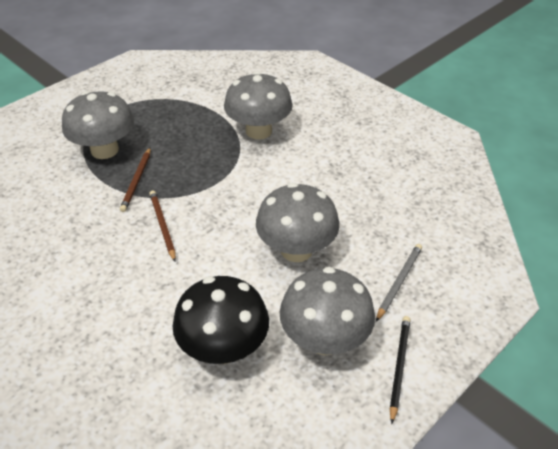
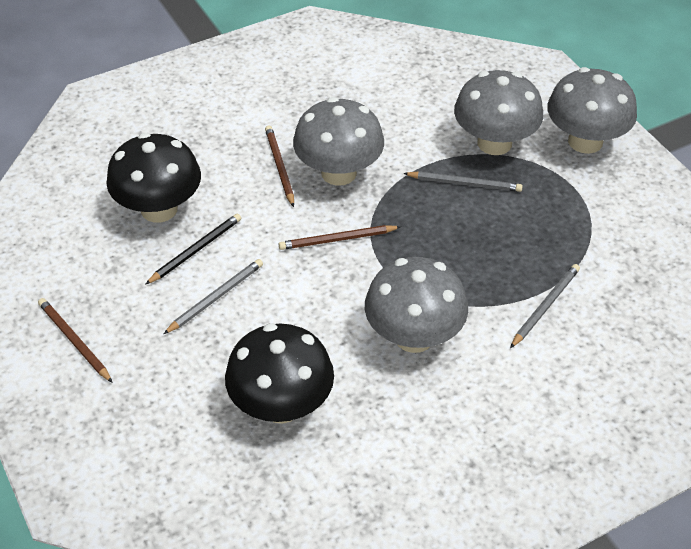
black mushroom: 1 -> 2
brown pencil: 2 -> 3
grey pencil: 1 -> 3

